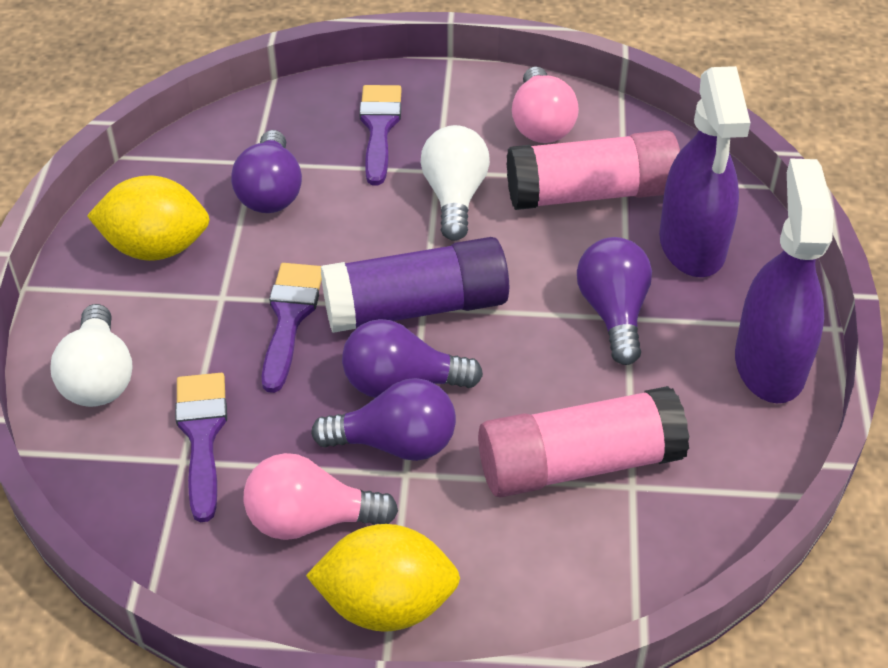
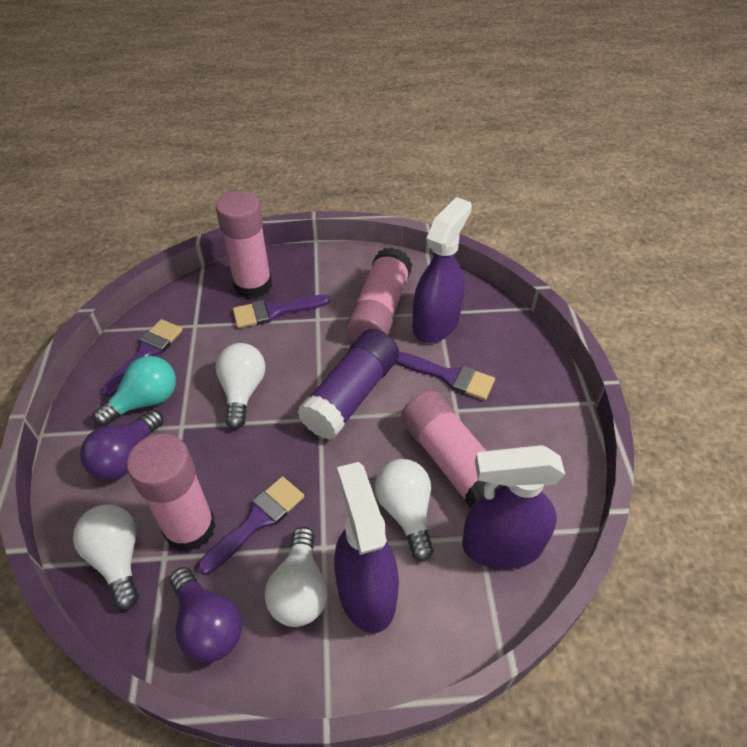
pink glue stick: 2 -> 4
pink light bulb: 2 -> 0
purple brush: 3 -> 4
purple light bulb: 4 -> 2
purple spray bottle: 2 -> 3
turquoise light bulb: 0 -> 1
white light bulb: 2 -> 4
yellow lemon: 2 -> 0

